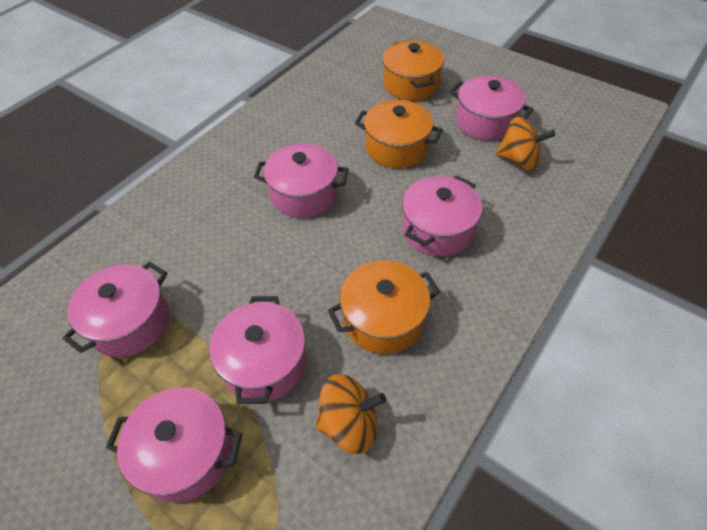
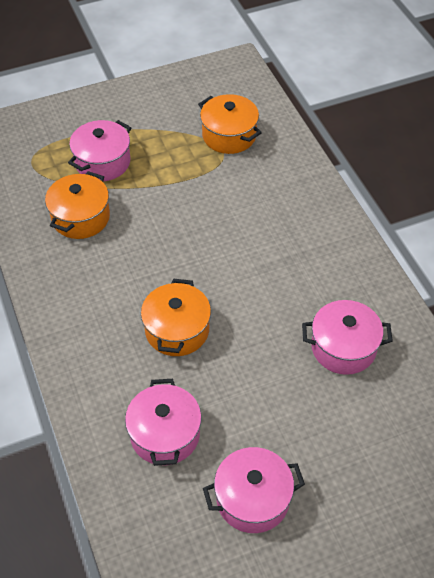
orange spinning top: 2 -> 0
pink pot: 6 -> 4

